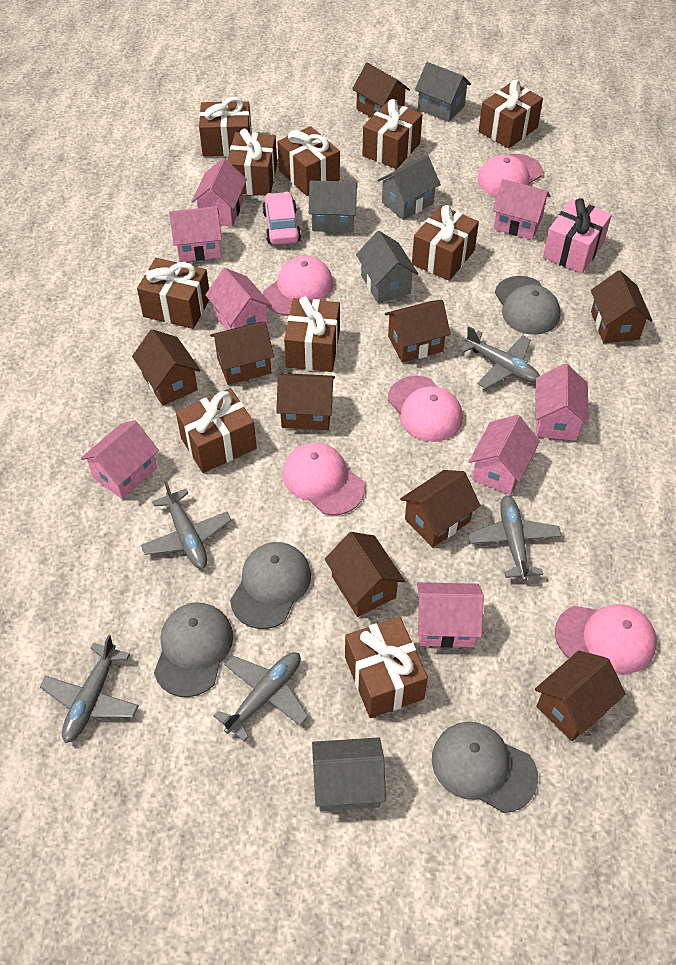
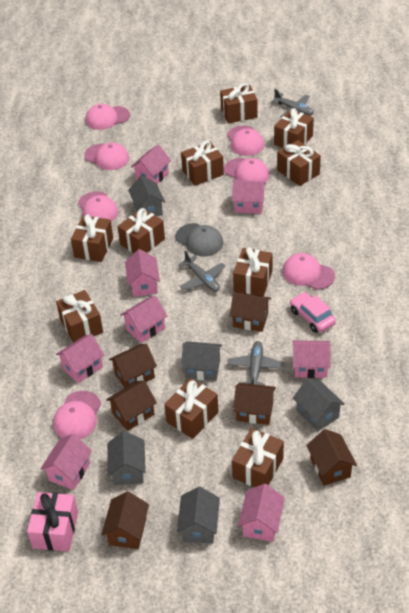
brown house: 9 -> 6
grey cap: 4 -> 1
grey plane: 5 -> 3
pink cap: 5 -> 7

